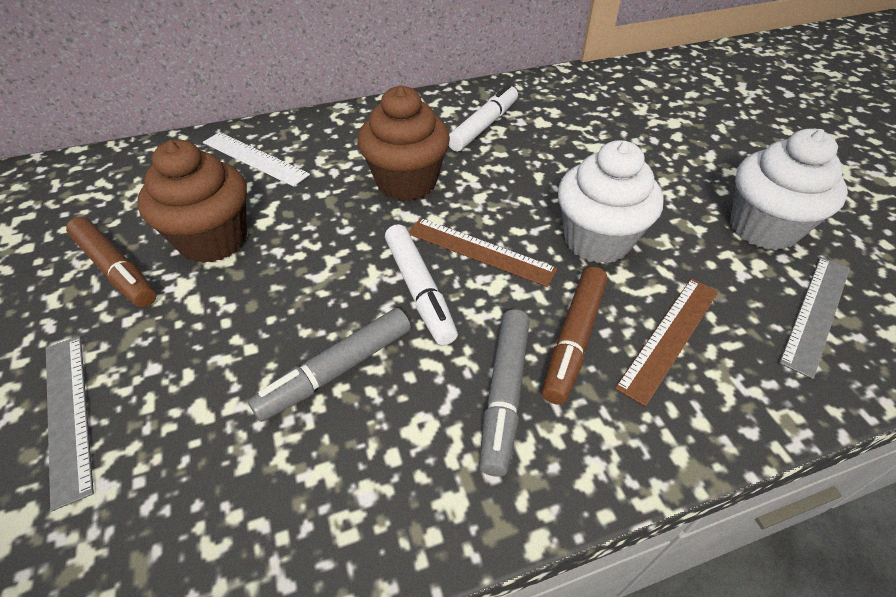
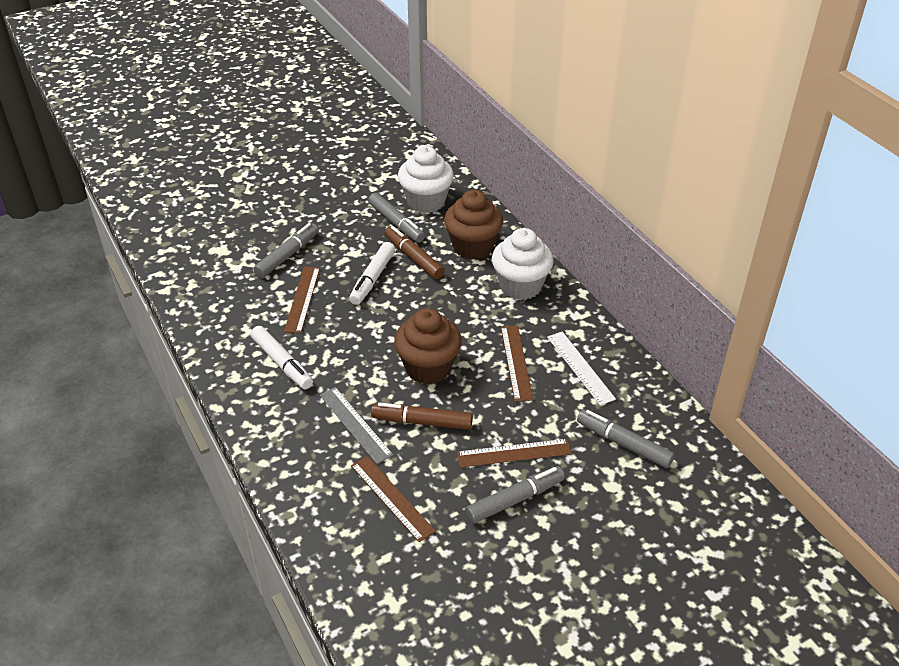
brown ruler: 2 -> 4
grey marker: 2 -> 4
grey ruler: 2 -> 1

